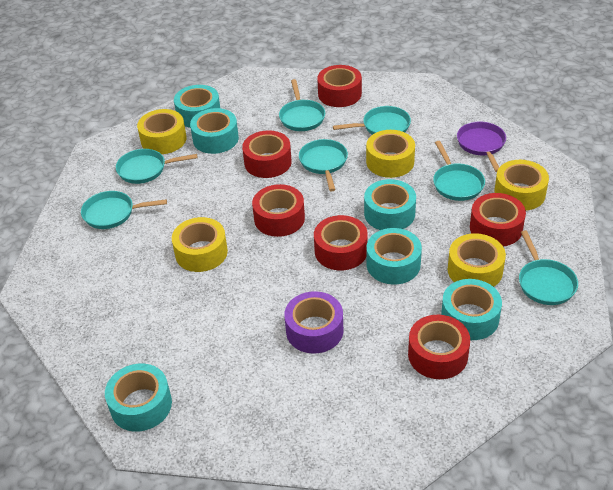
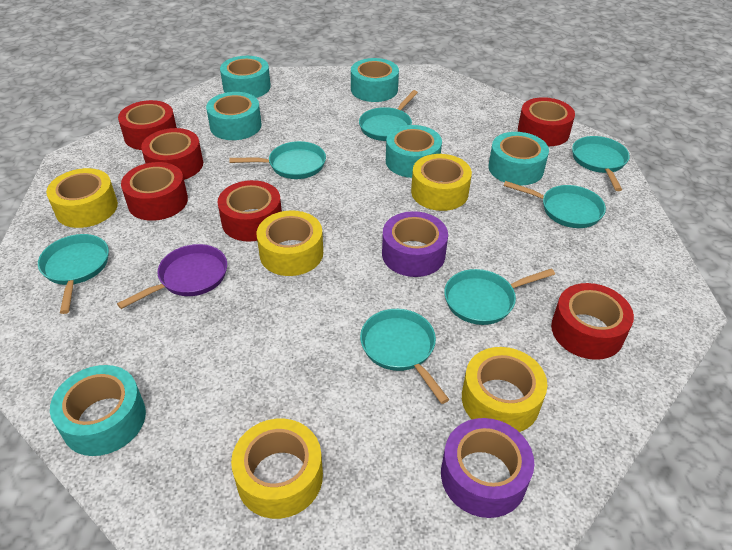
purple tape: 1 -> 2

